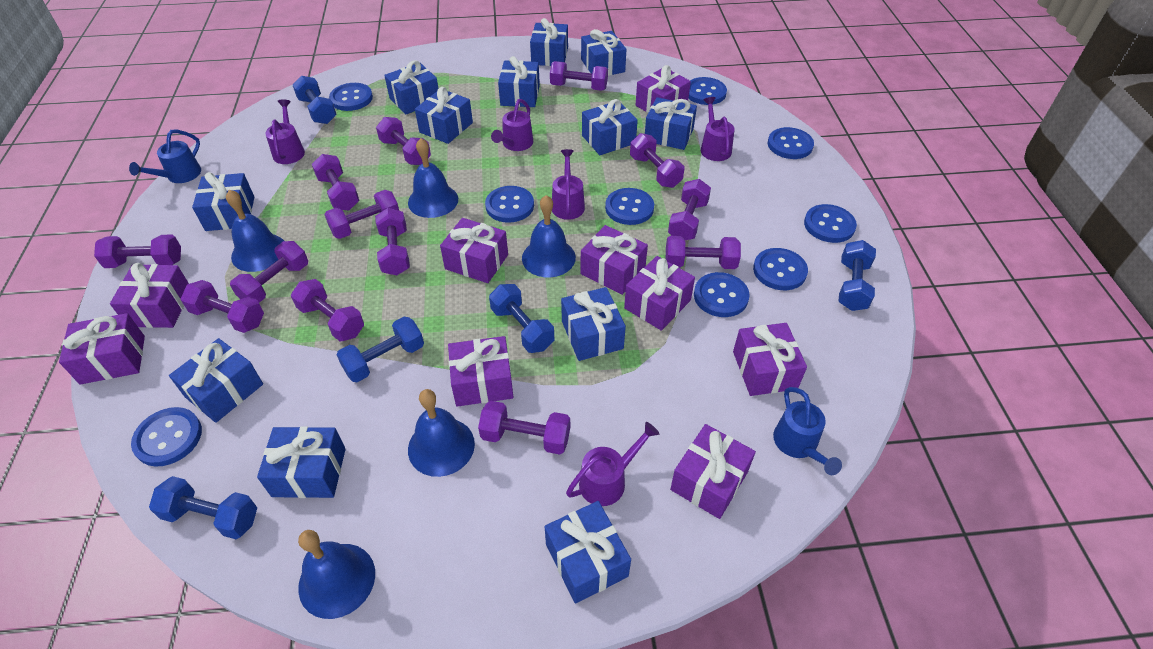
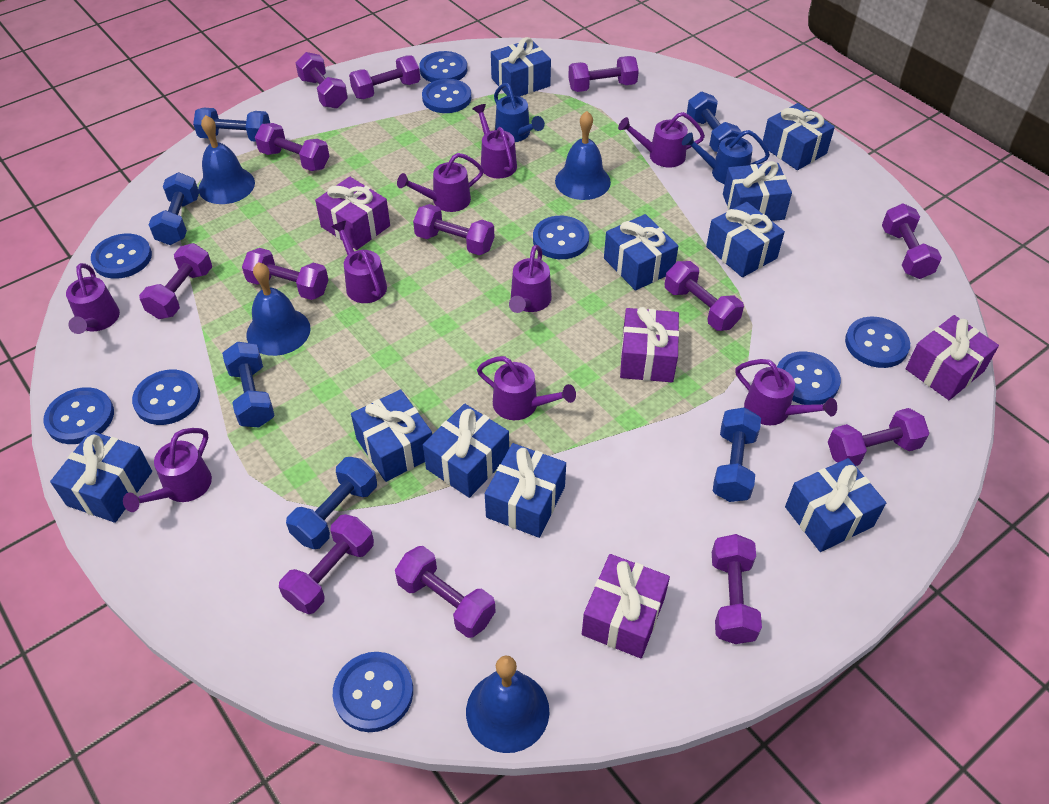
blue bell: 5 -> 4
blue dumbbell: 5 -> 6
blue gift: 12 -> 10
purple gift: 9 -> 4
purple watering can: 5 -> 9

